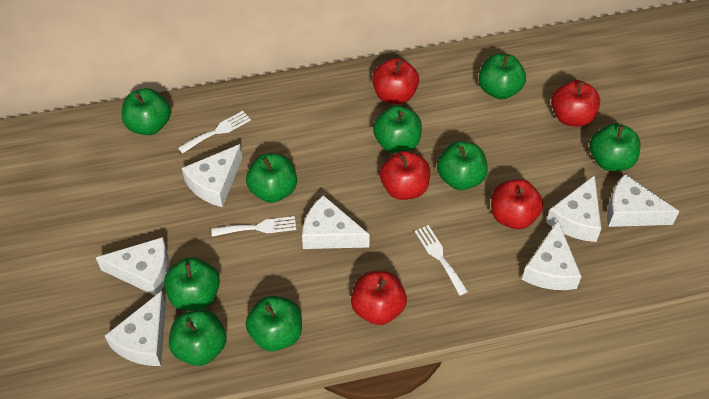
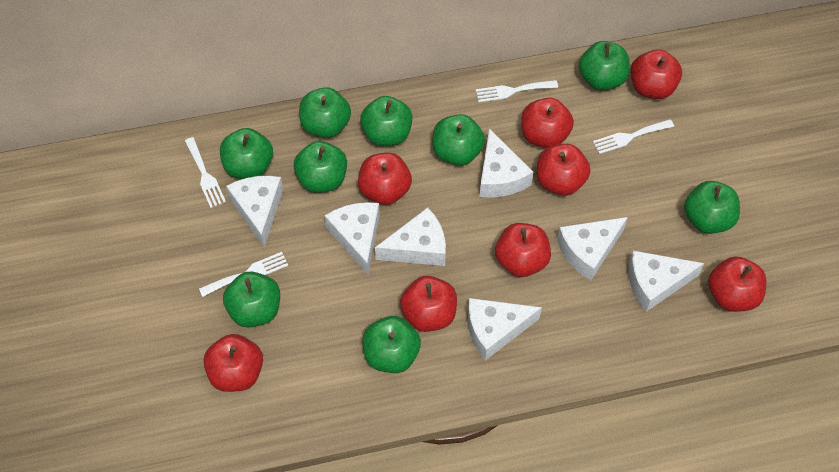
red apple: 5 -> 8
white fork: 3 -> 4

